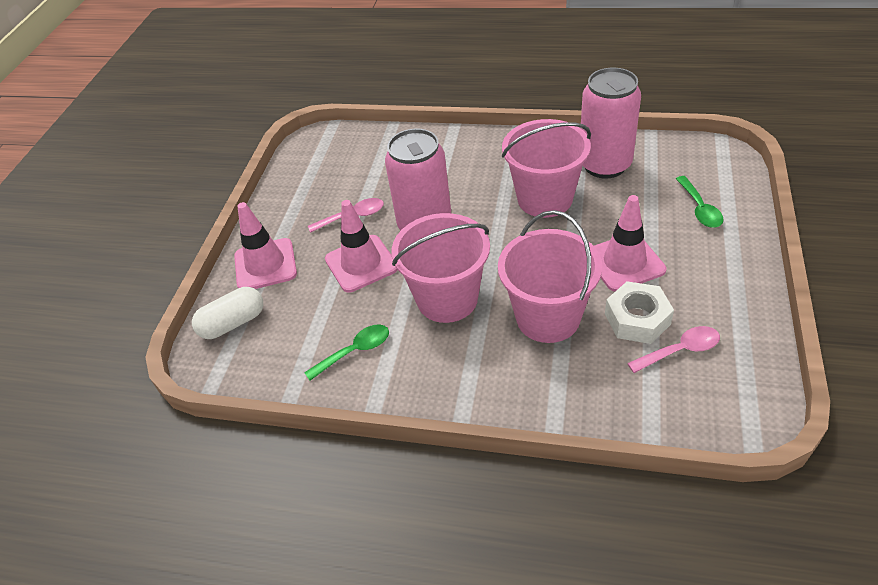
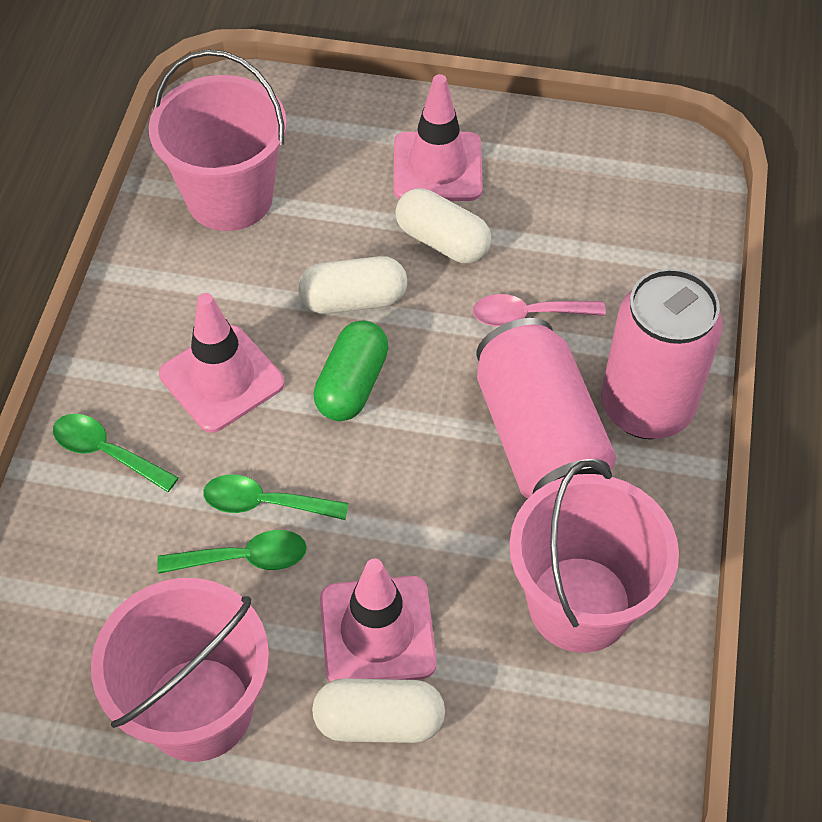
green capsule: 0 -> 1
green spoon: 2 -> 3
pink spoon: 2 -> 1
white capsule: 1 -> 3
white nut: 1 -> 0

